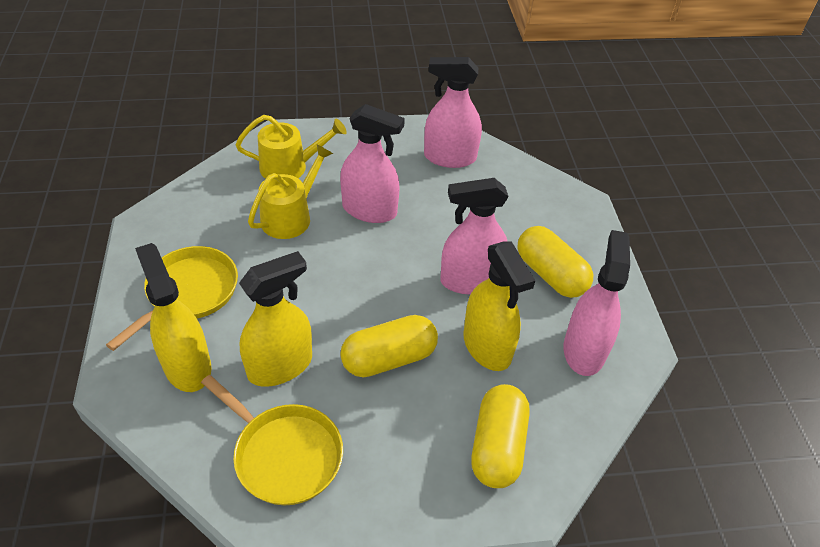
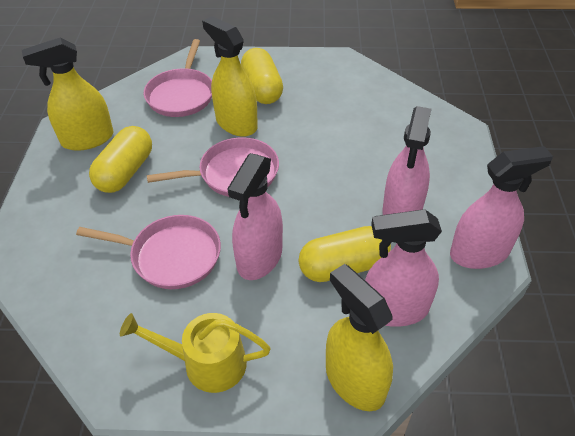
pink pan: 0 -> 3
yellow pan: 2 -> 0
yellow watering can: 2 -> 1

